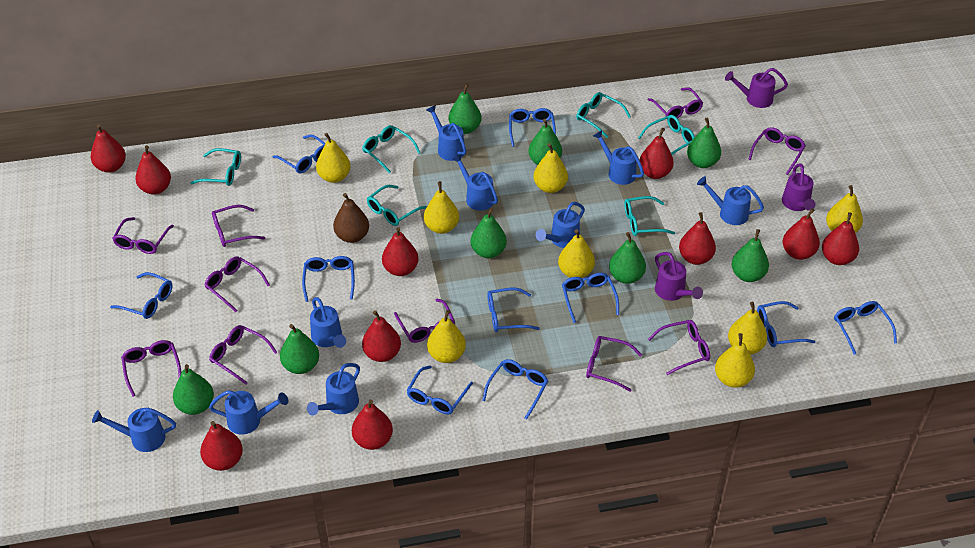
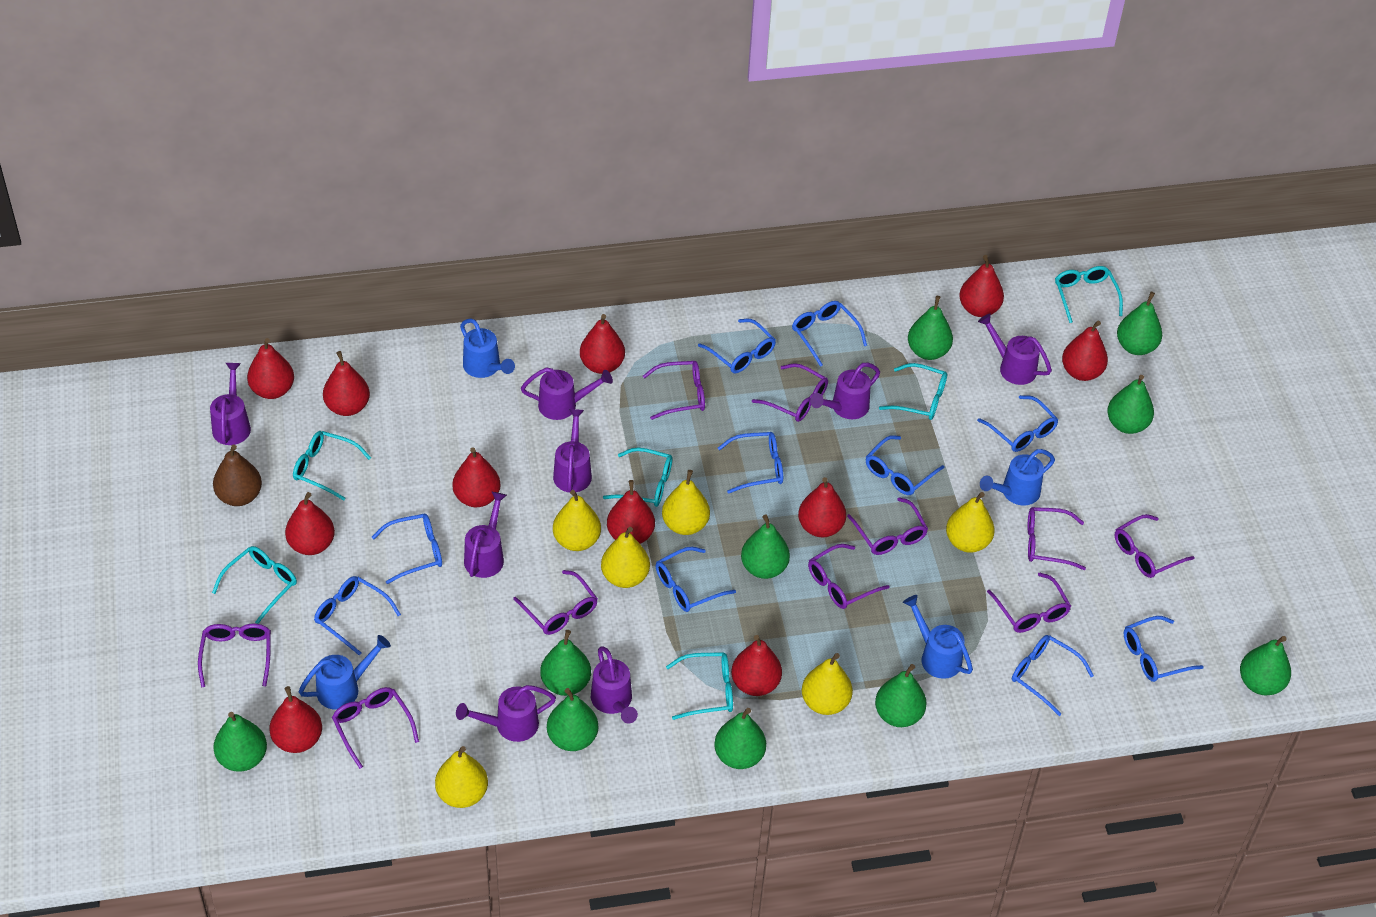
blue watering can: 9 -> 4
green pear: 8 -> 10
purple watering can: 3 -> 8
red pear: 10 -> 11
yellow pear: 8 -> 6

